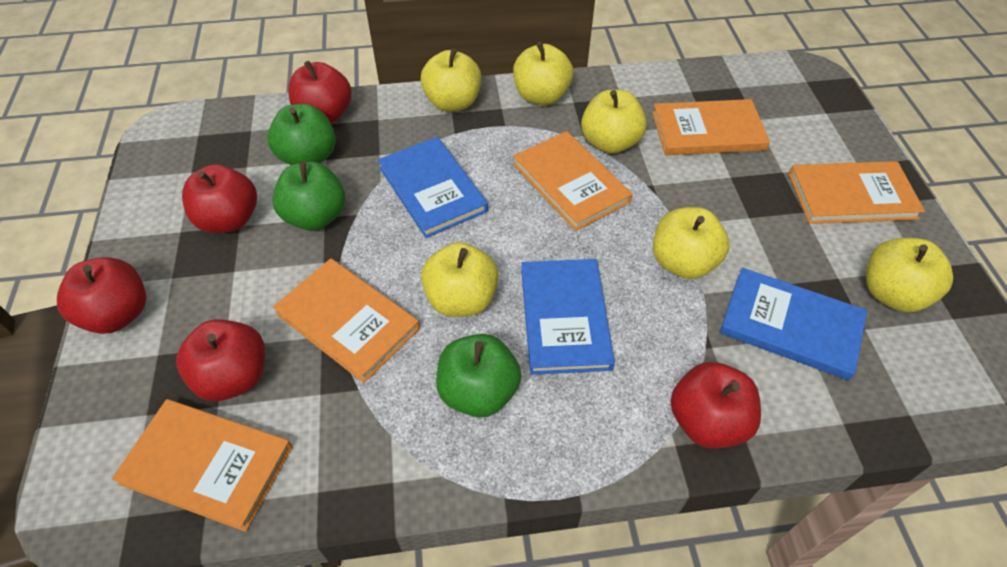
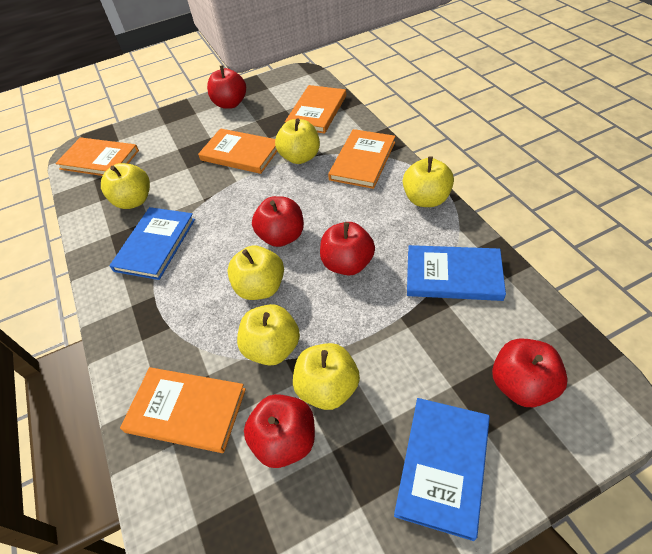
green apple: 3 -> 0

